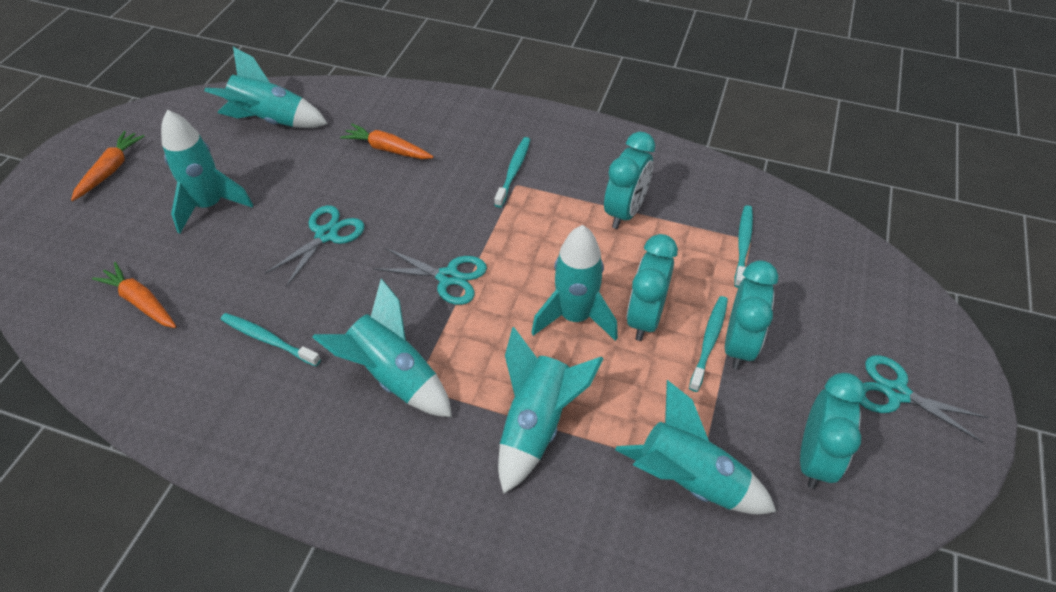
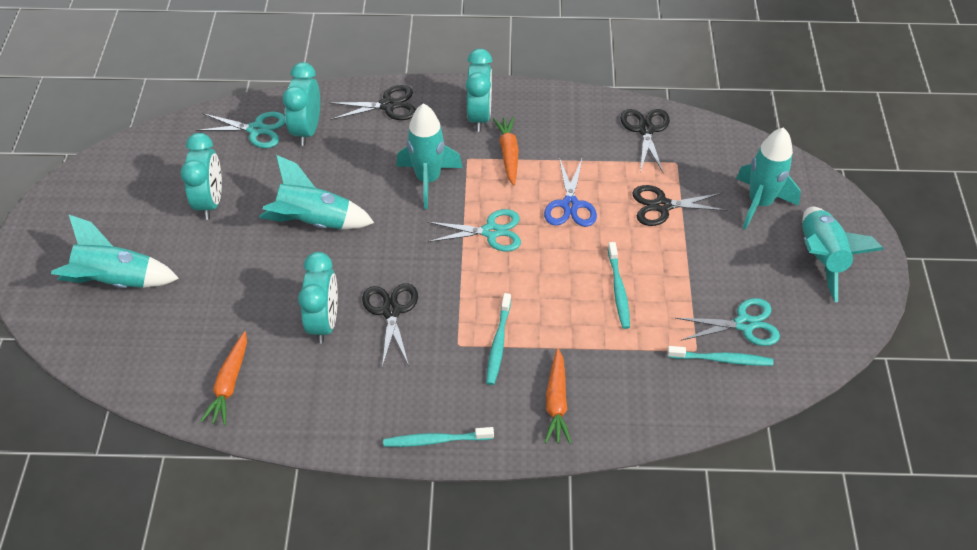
black scissors: 0 -> 4
blue scissors: 0 -> 1
turquoise rocket: 6 -> 5

